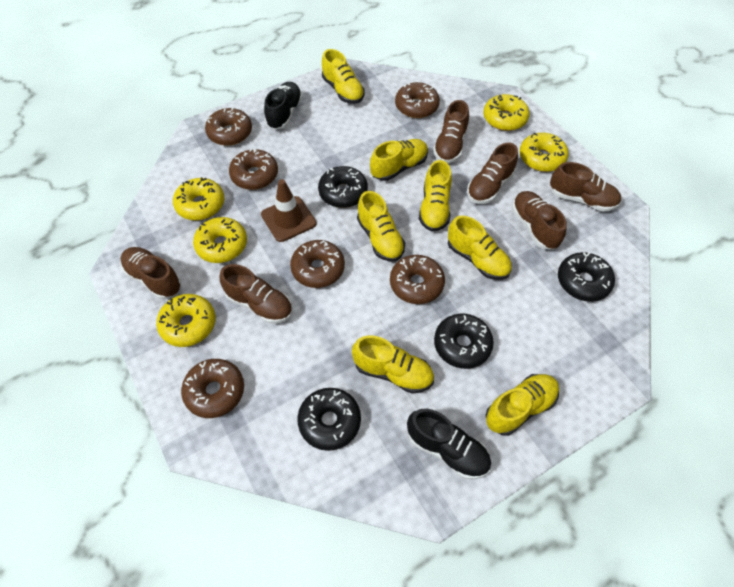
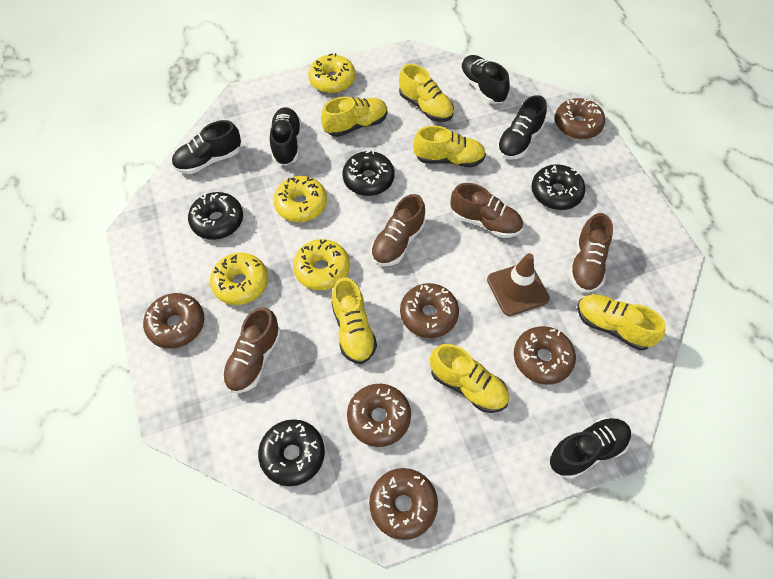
black shoe: 2 -> 5
brown shoe: 6 -> 4
yellow donut: 5 -> 4
yellow shoe: 7 -> 6

